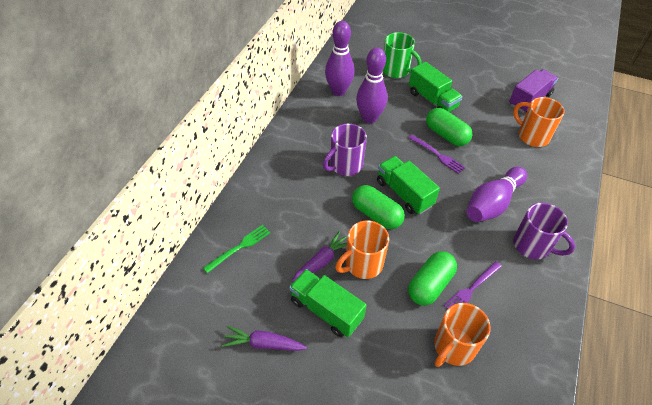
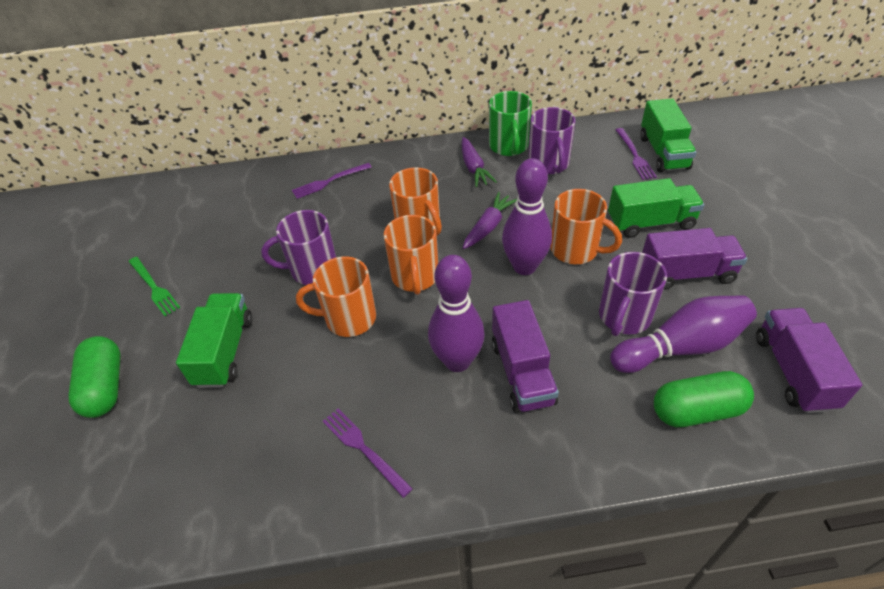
green capsule: 3 -> 2
orange mug: 3 -> 4
purple fork: 2 -> 3
purple mug: 2 -> 3
purple truck: 1 -> 3

